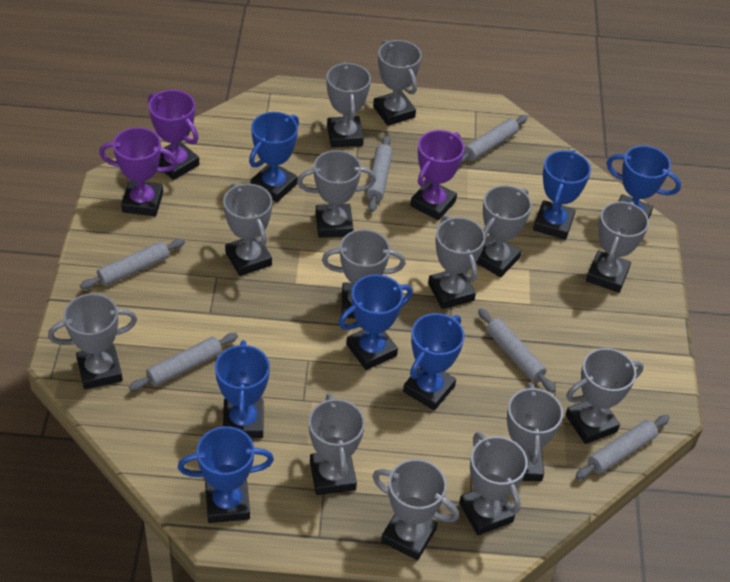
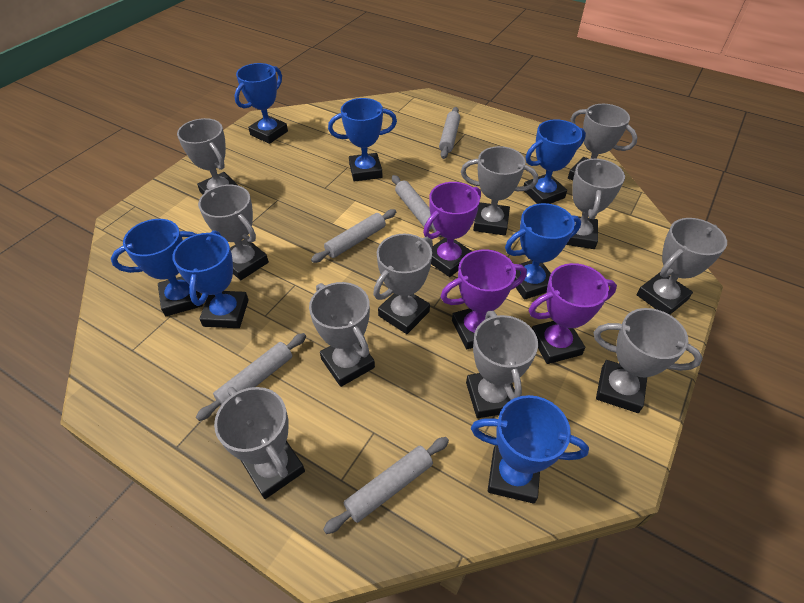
grey rolling pin: 6 -> 5
grey trophy: 14 -> 11

